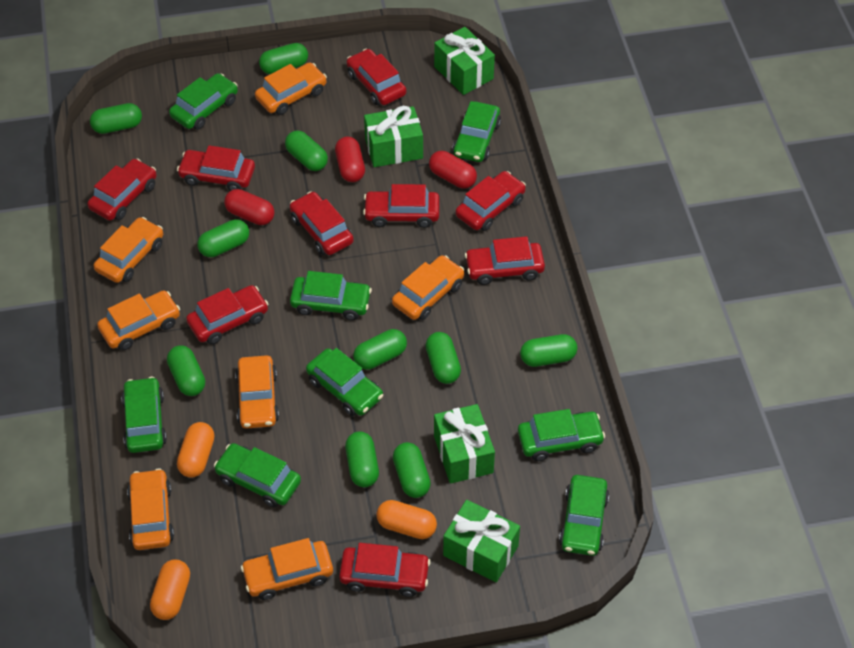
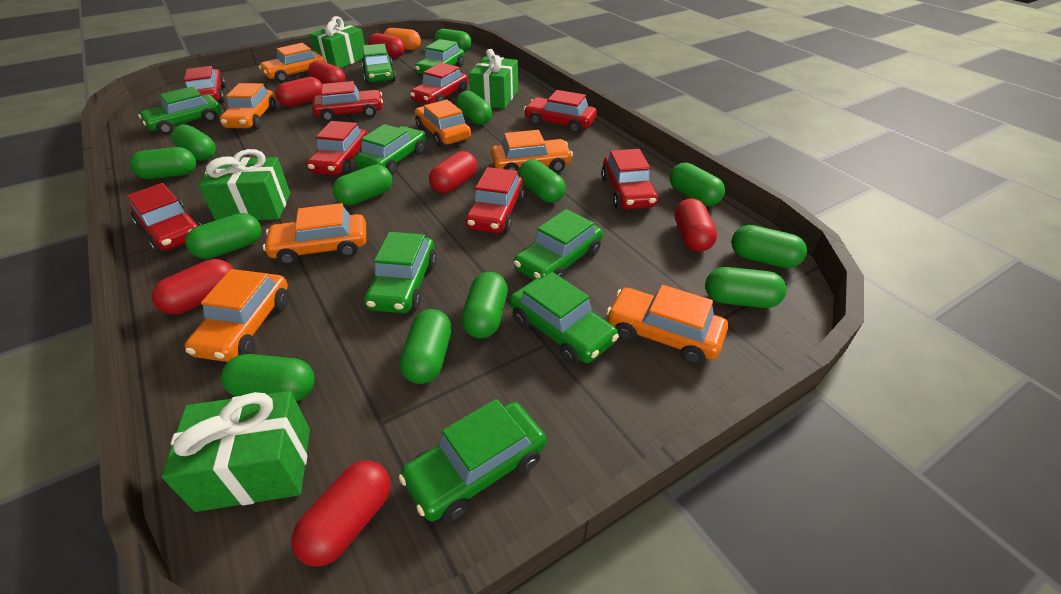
green capsule: 10 -> 13
orange capsule: 3 -> 1
red capsule: 3 -> 7
red car: 9 -> 8

